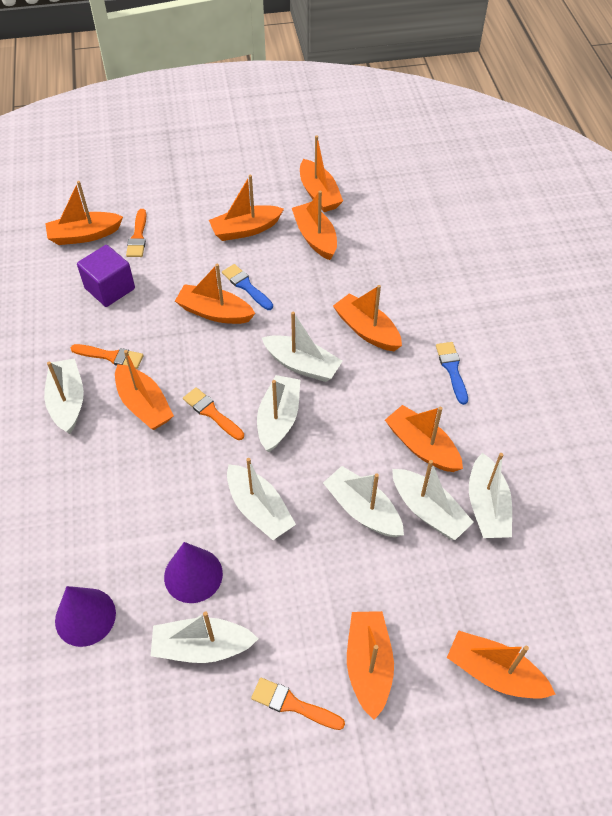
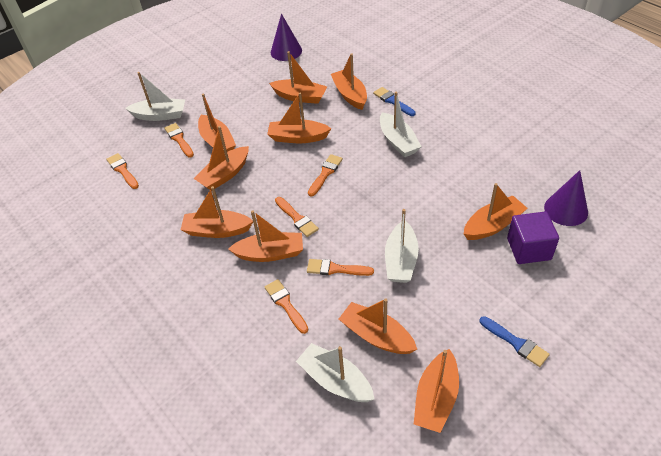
orange brush: 4 -> 6
white boat: 8 -> 4

